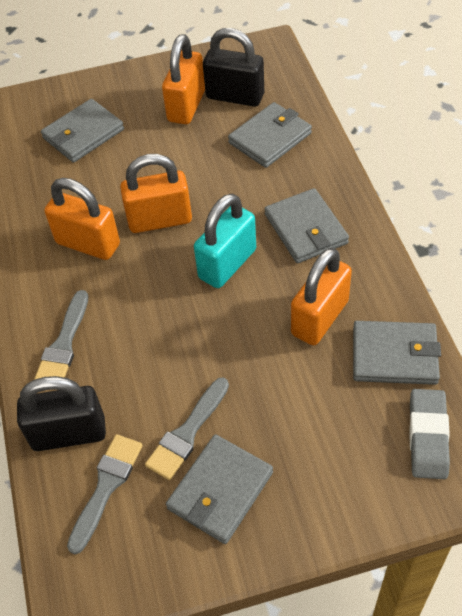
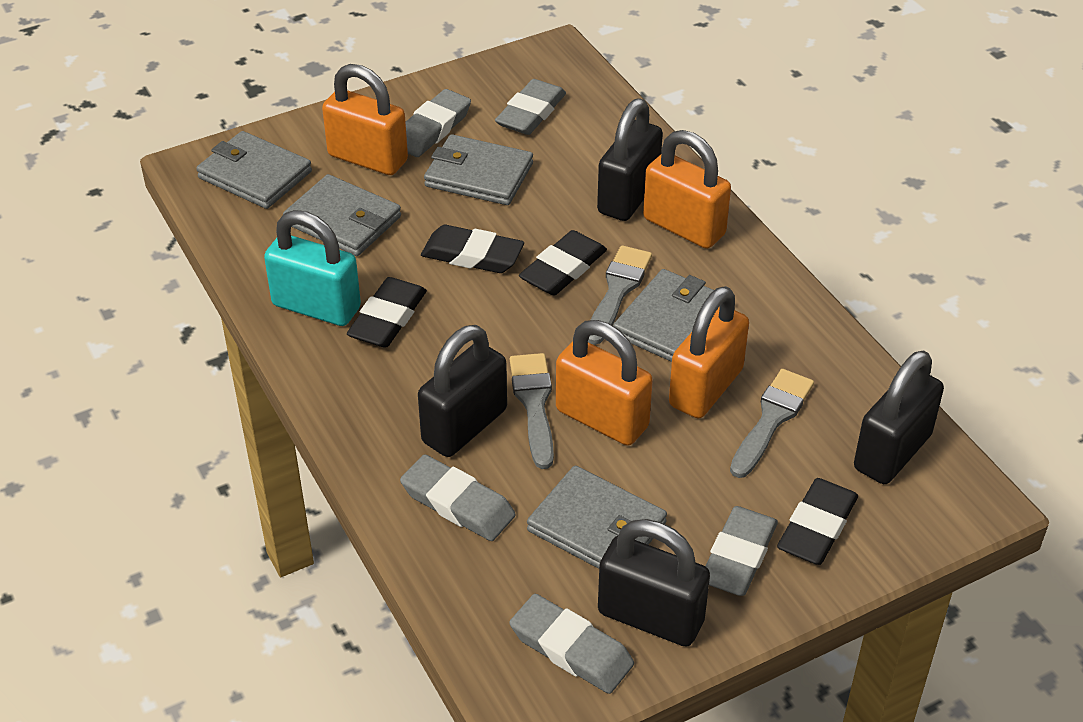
black eraser: 0 -> 4
black padlock: 2 -> 4
grey eraser: 1 -> 5

